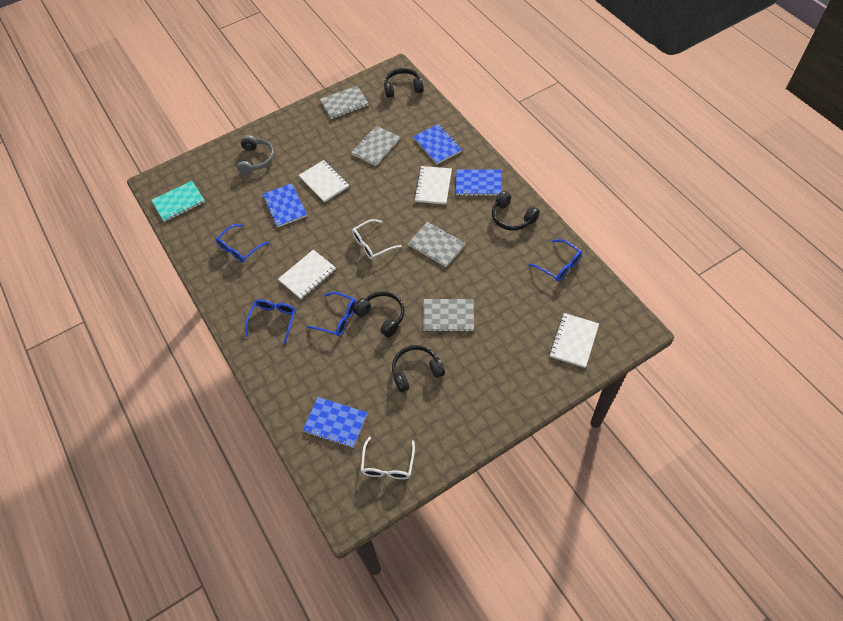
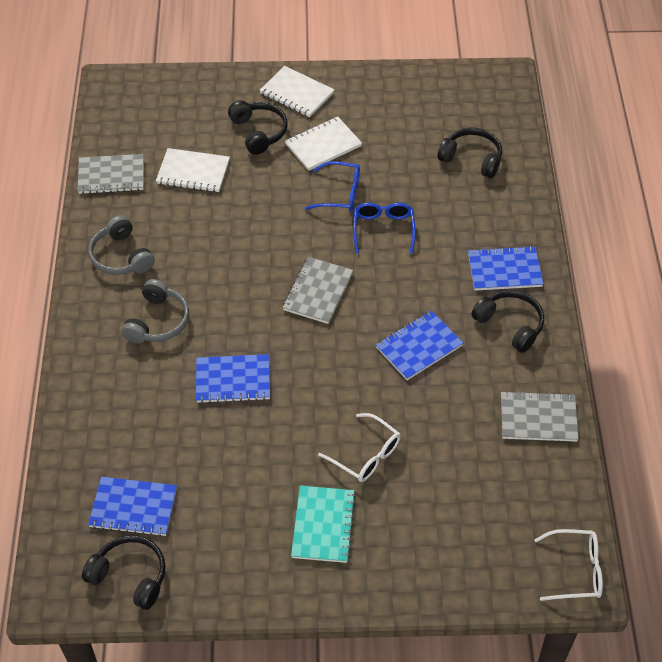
blue glasses: 4 -> 2
grey headphones: 1 -> 2
grey notebook: 4 -> 3
white notebook: 4 -> 3

